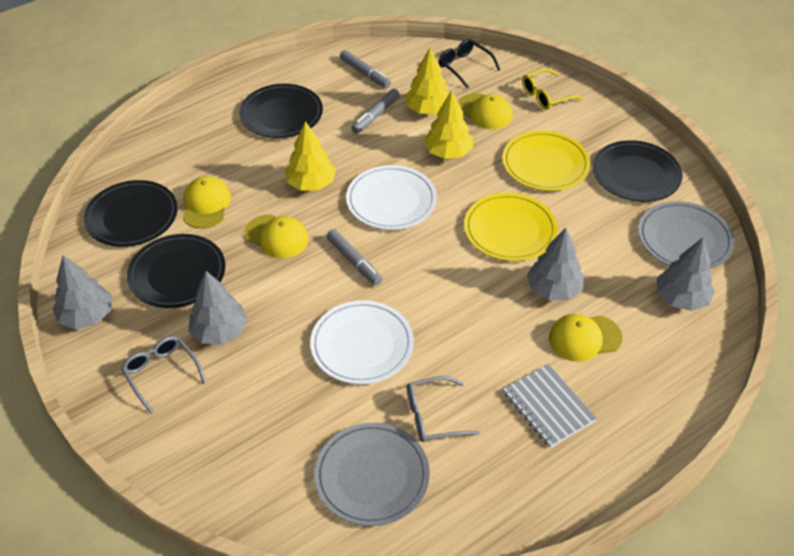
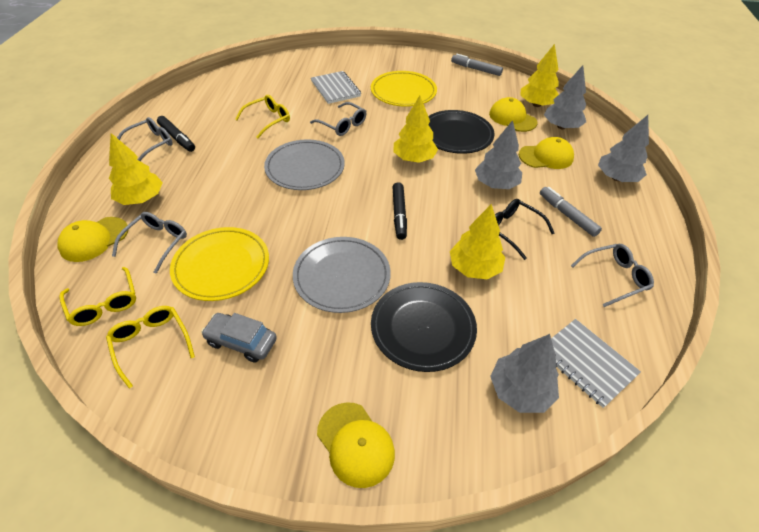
black marker: 0 -> 2
black plate: 4 -> 2
grey car: 0 -> 1
grey glasses: 2 -> 4
grey marker: 3 -> 2
grey notebook: 1 -> 2
white plate: 2 -> 0
yellow glasses: 1 -> 3
yellow tree: 3 -> 4

